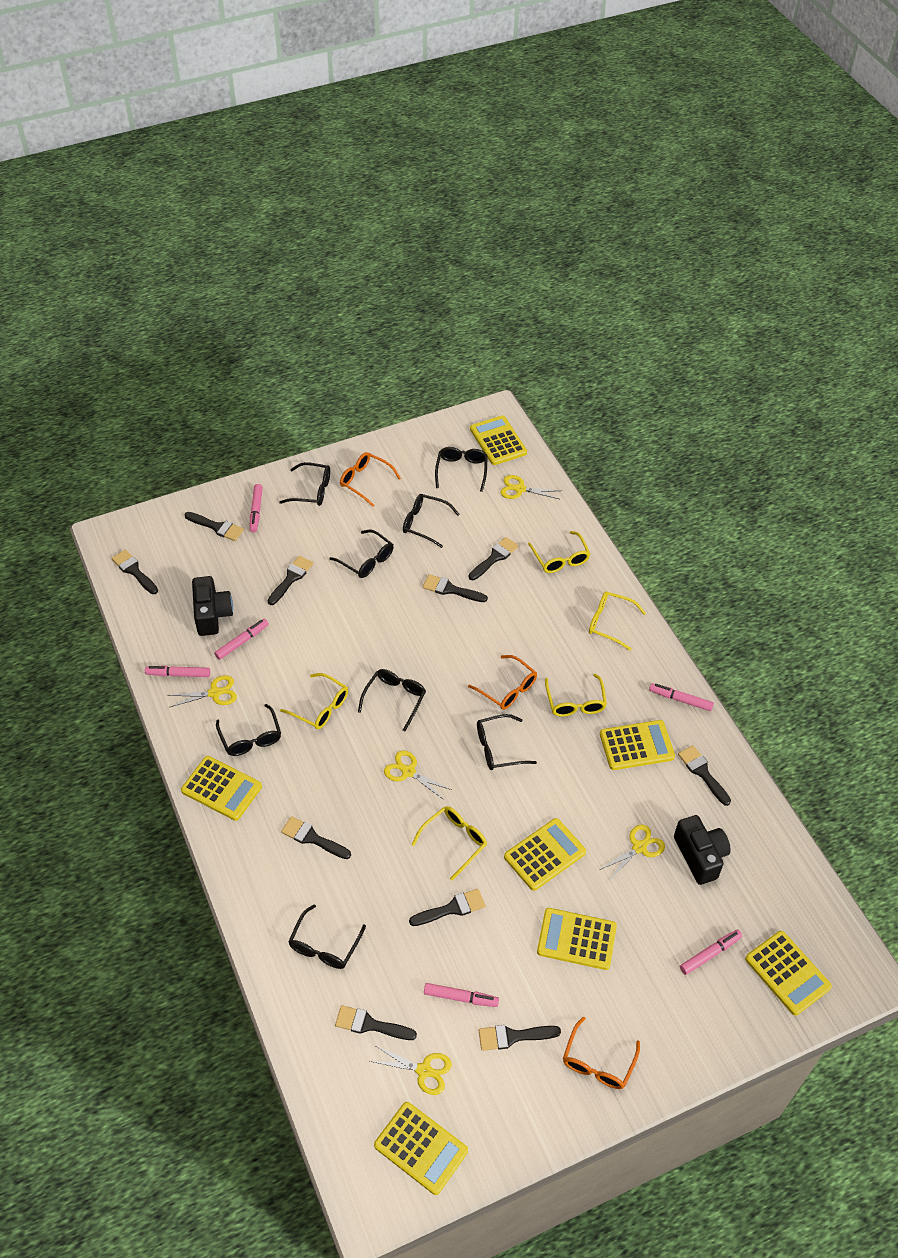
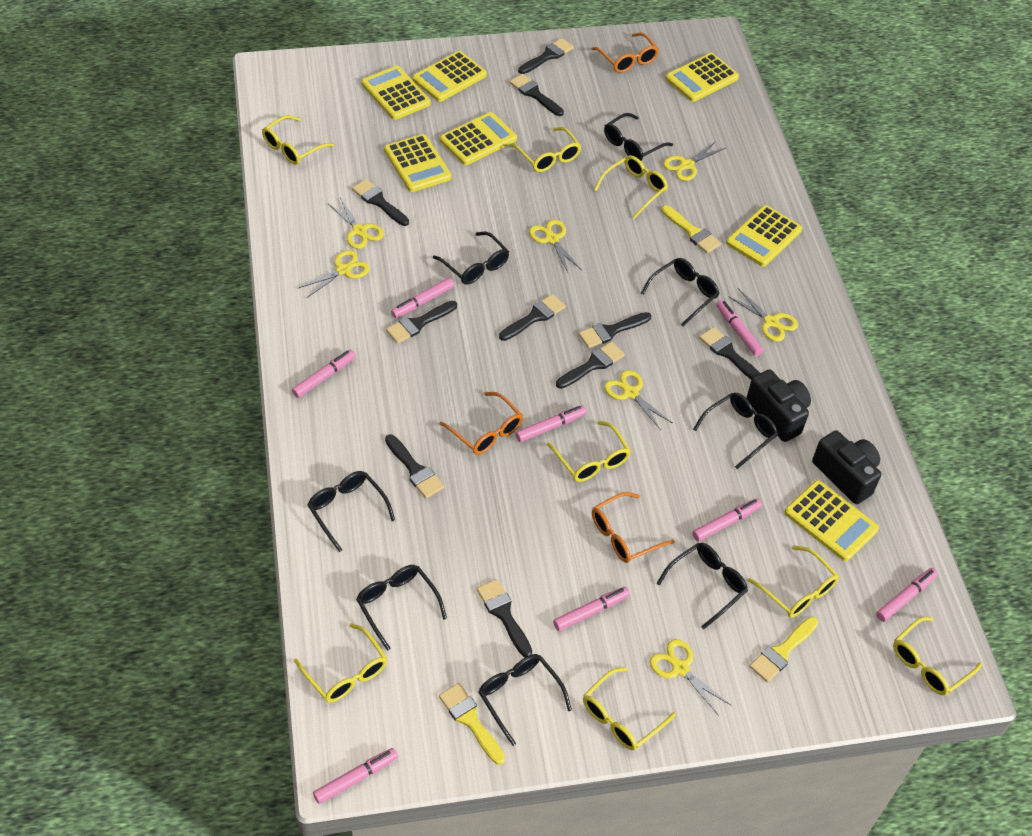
pink marker: 6 -> 8
yellow brush: 0 -> 3
yellow glasses: 5 -> 8
yellow scissors: 5 -> 7

